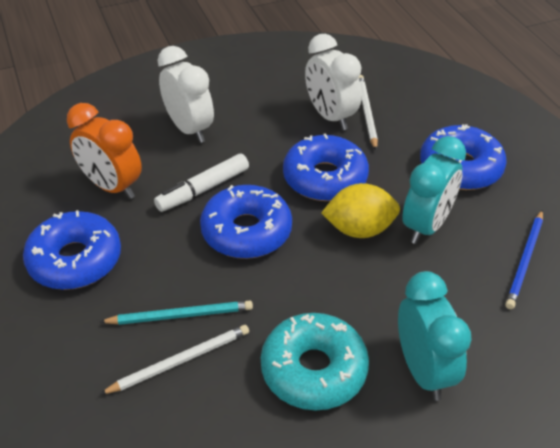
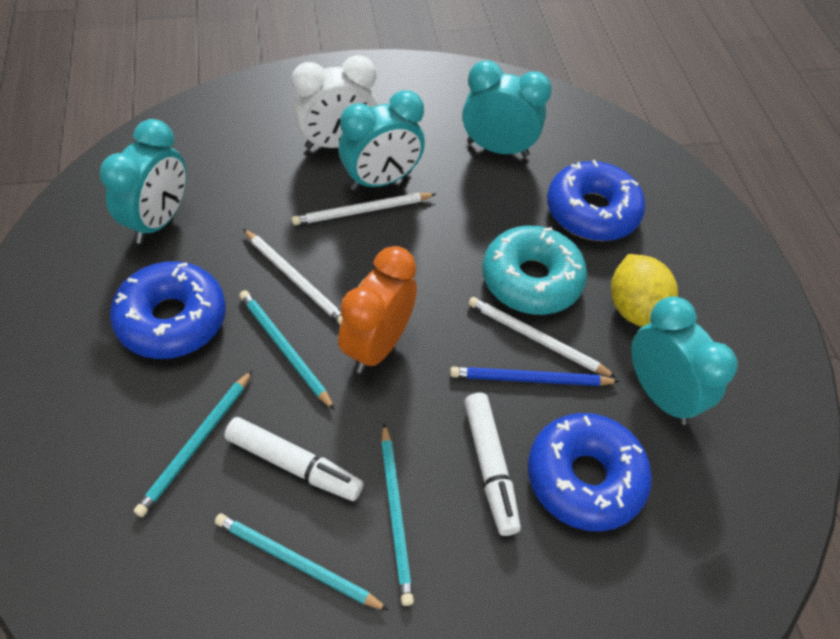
blue donut: 4 -> 3
turquoise clock: 2 -> 4
turquoise pencil: 1 -> 4
white clock: 2 -> 1
white marker: 1 -> 2
white pencil: 2 -> 3

